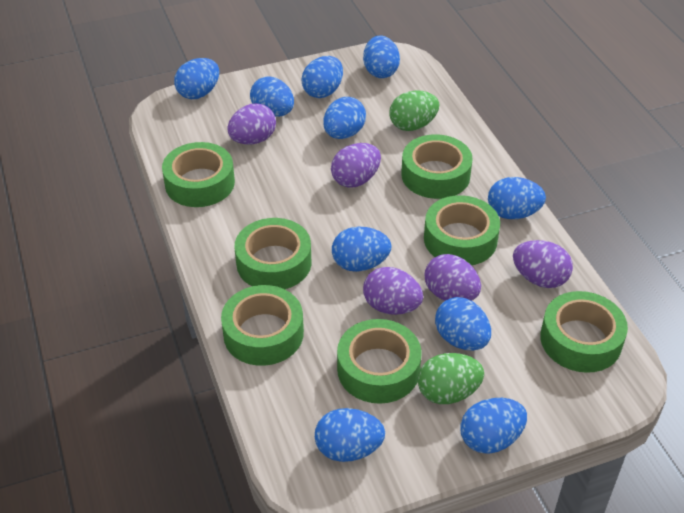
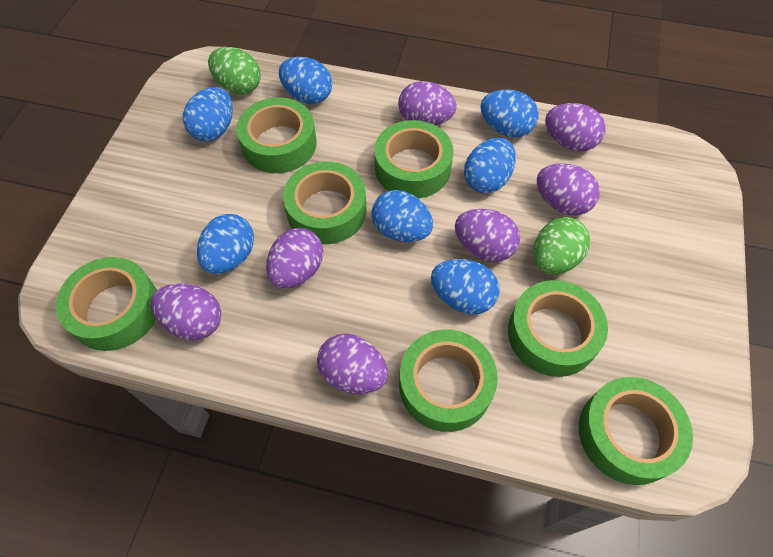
blue egg: 10 -> 7
purple egg: 5 -> 7

